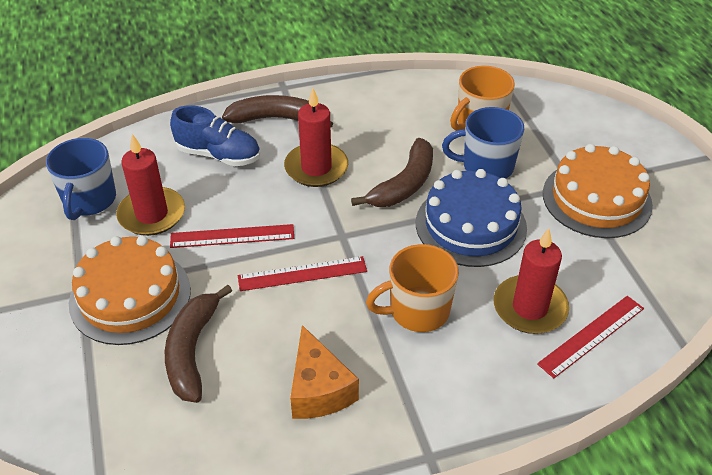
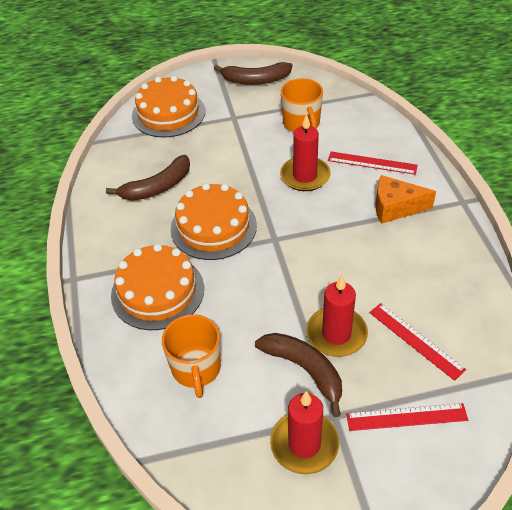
blue cake: 1 -> 0
blue mug: 2 -> 0
blue shoe: 1 -> 0
orange cake: 2 -> 3

